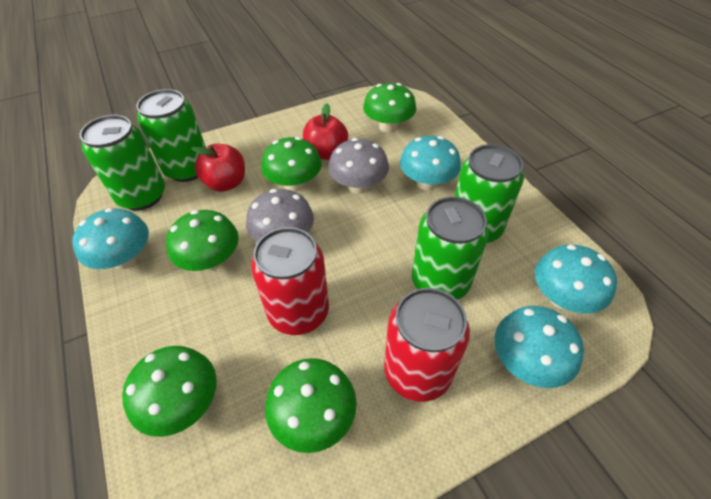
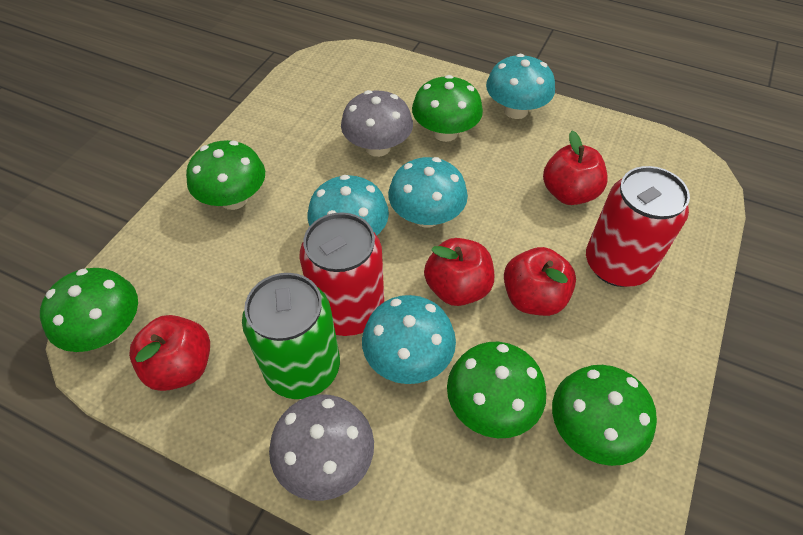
green can: 4 -> 1
red apple: 2 -> 4

